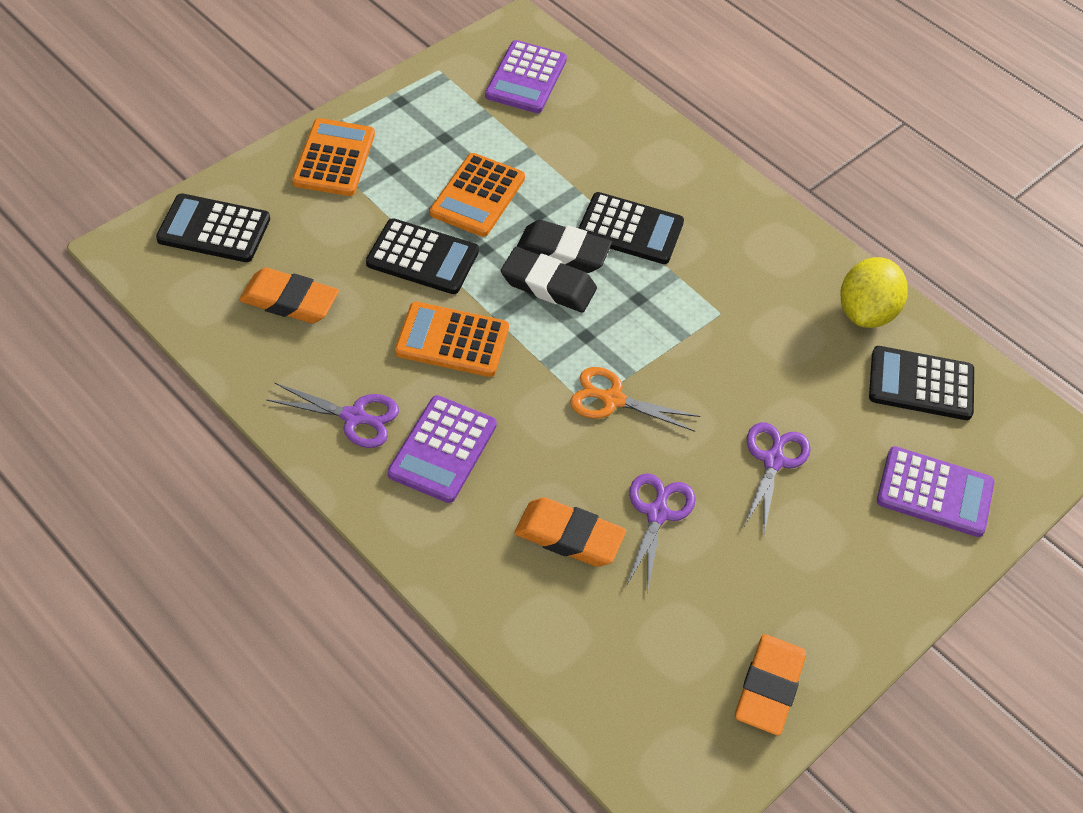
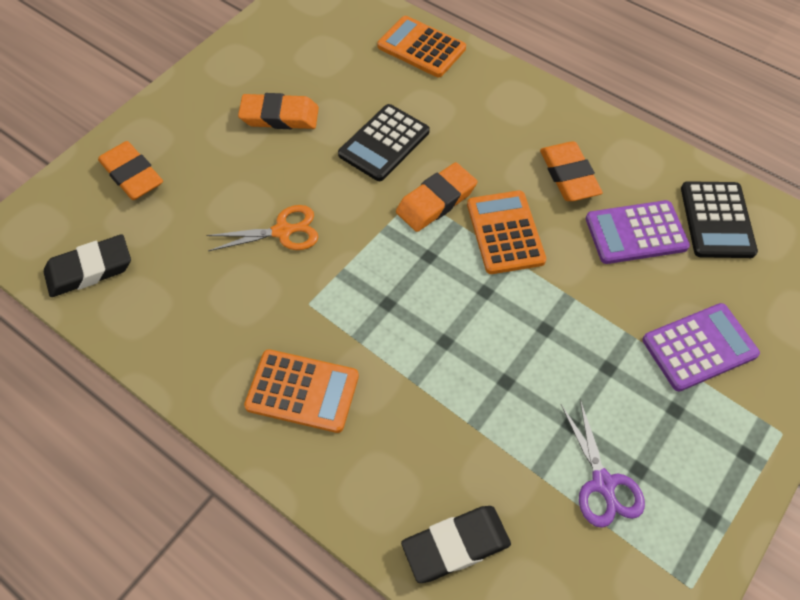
black calculator: 4 -> 2
orange eraser: 3 -> 4
purple calculator: 3 -> 2
purple scissors: 3 -> 1
yellow lemon: 1 -> 0

